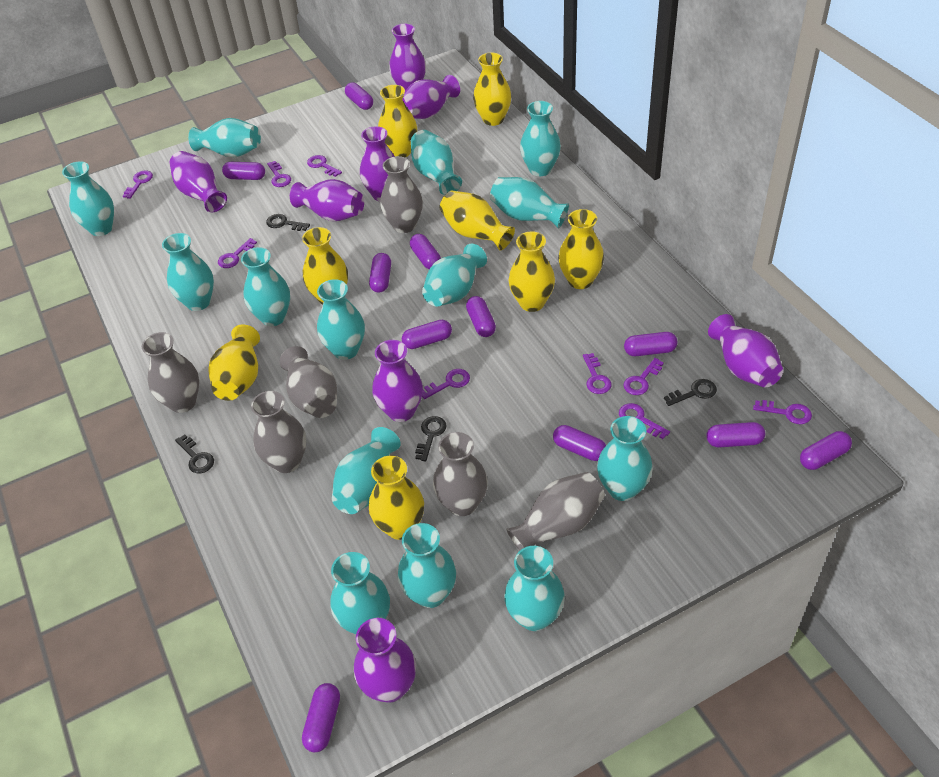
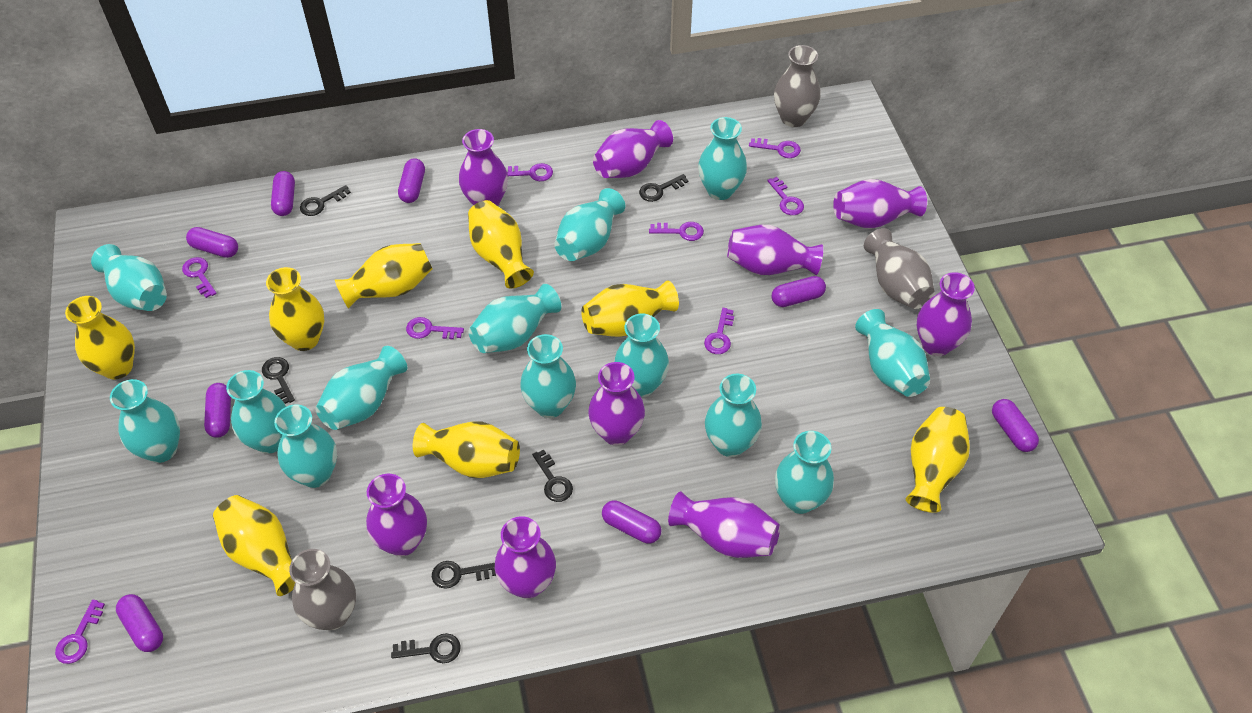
black key: 4 -> 6
grey vase: 6 -> 3
purple capsule: 11 -> 8
purple key: 9 -> 8
purple vase: 8 -> 9
turquoise vase: 14 -> 13

